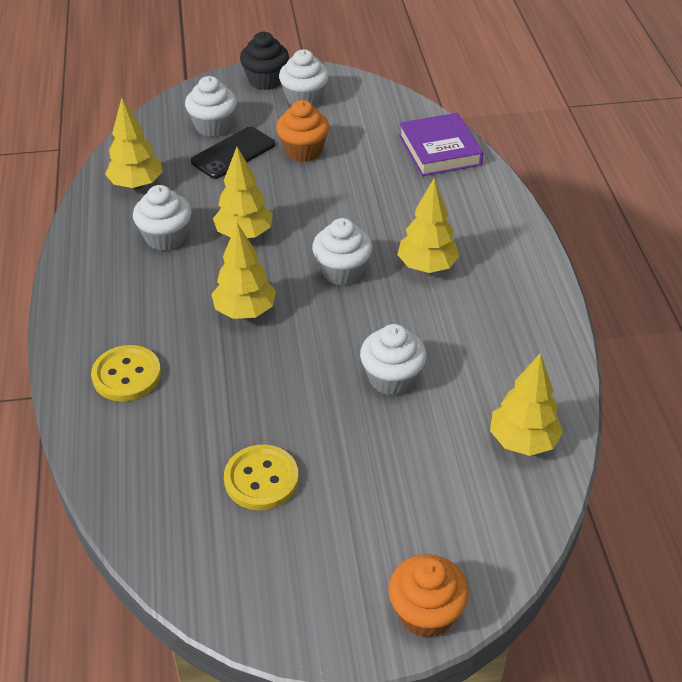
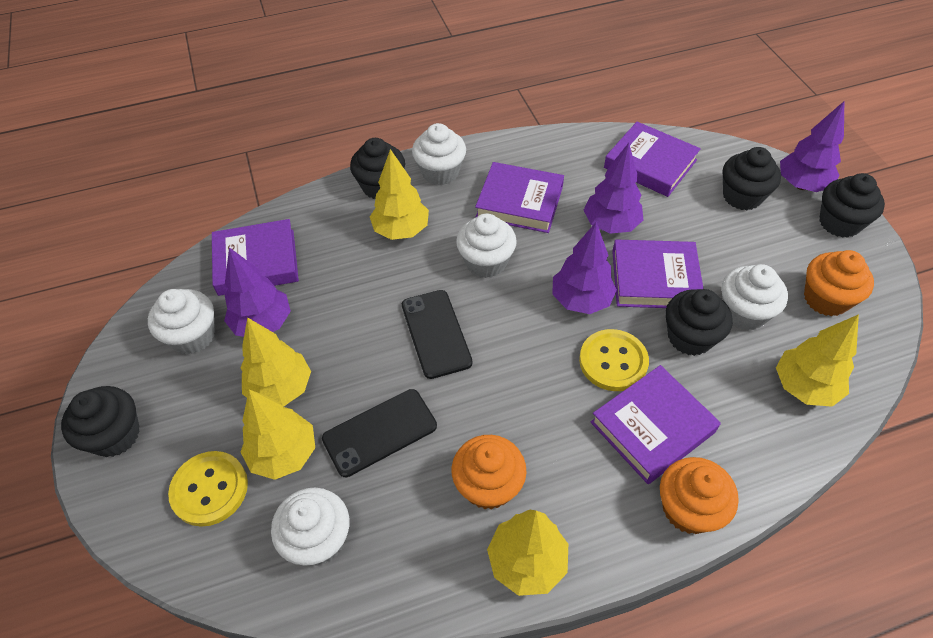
black cupcake: 1 -> 5
black phone: 1 -> 2
orange cupcake: 2 -> 3
purple book: 1 -> 5
purple tree: 0 -> 4

